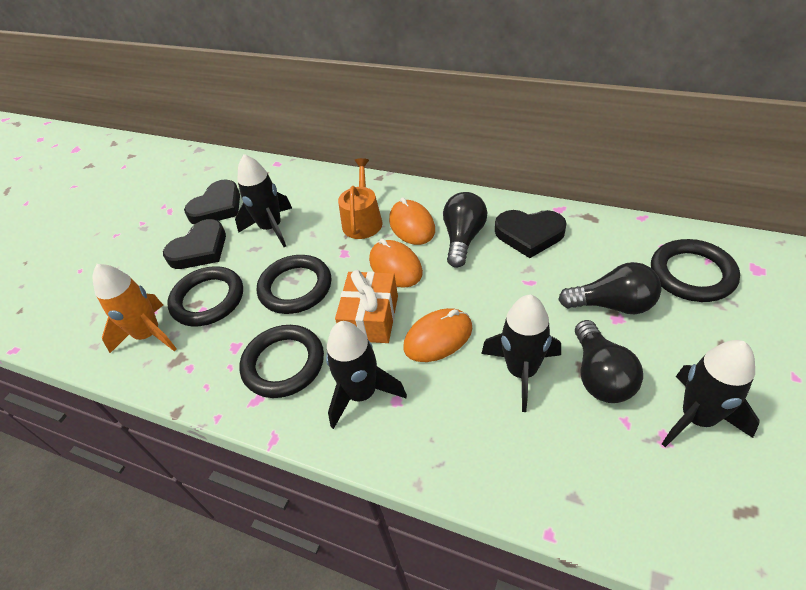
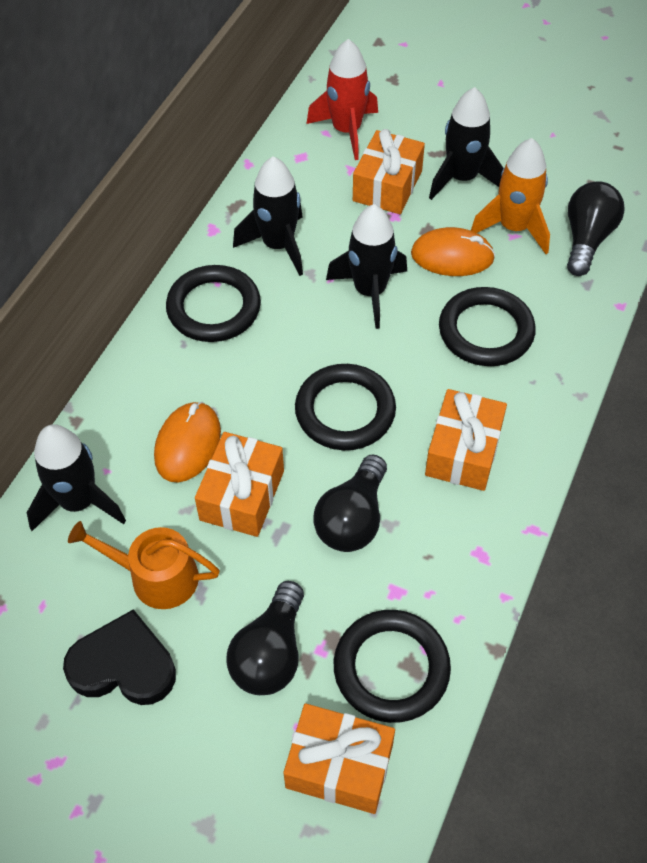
black heart: 3 -> 1
orange gift: 1 -> 4
orange mouse: 3 -> 2
red rocket: 0 -> 1

